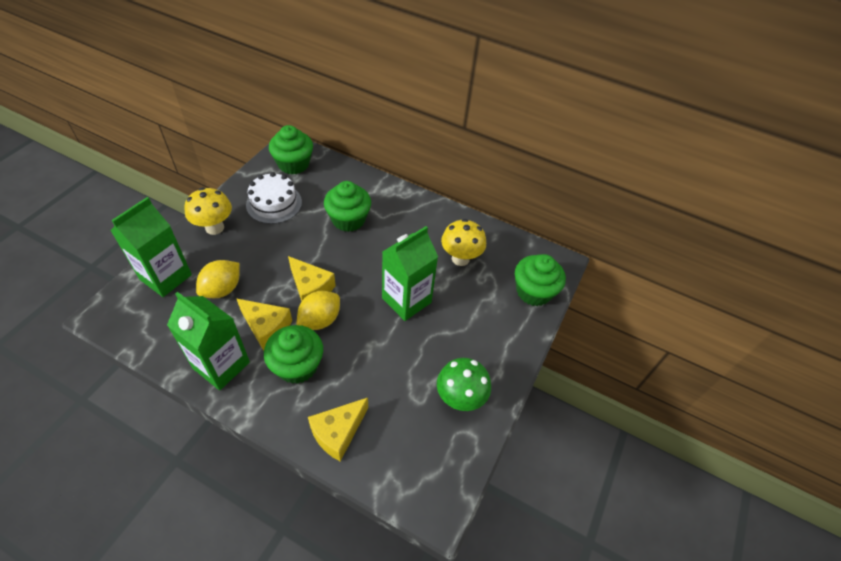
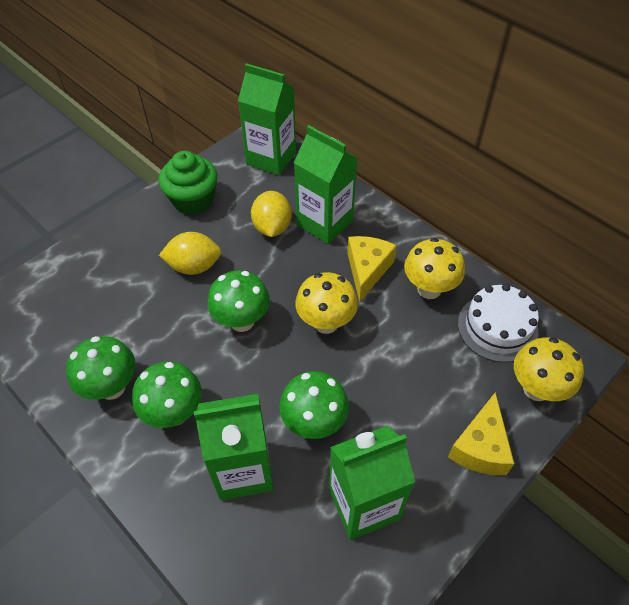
green carton: 3 -> 4
green cupcake: 4 -> 1
green mushroom: 1 -> 4
yellow cheese: 3 -> 2
yellow mushroom: 2 -> 3

